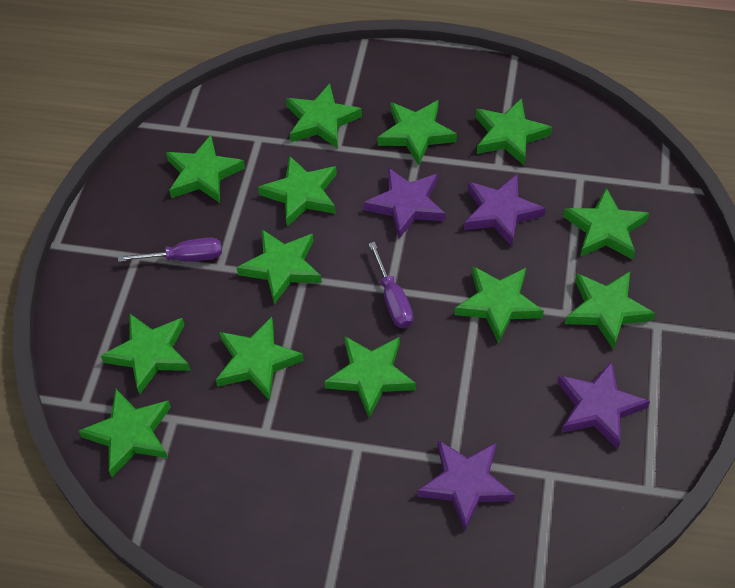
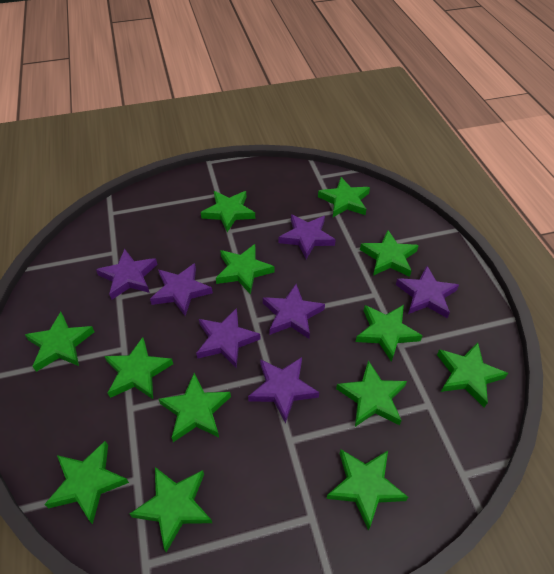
purple screwdriver: 2 -> 0
purple star: 4 -> 7

